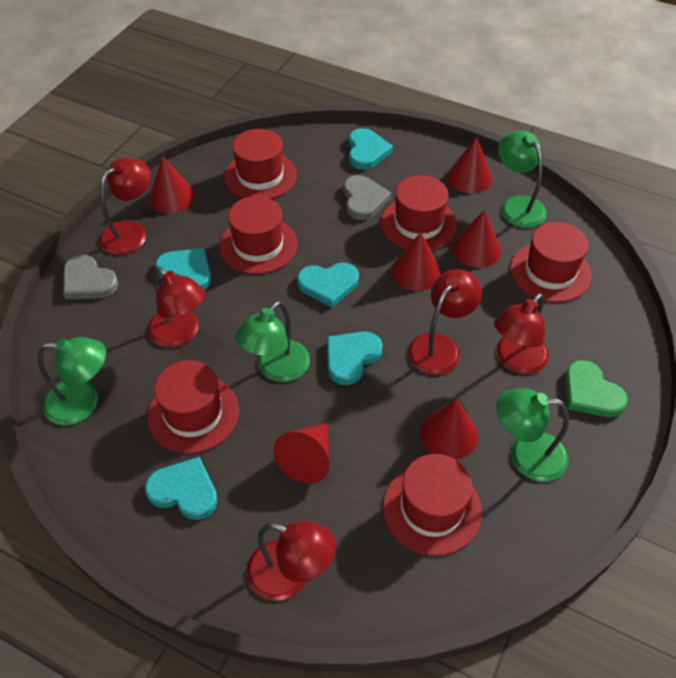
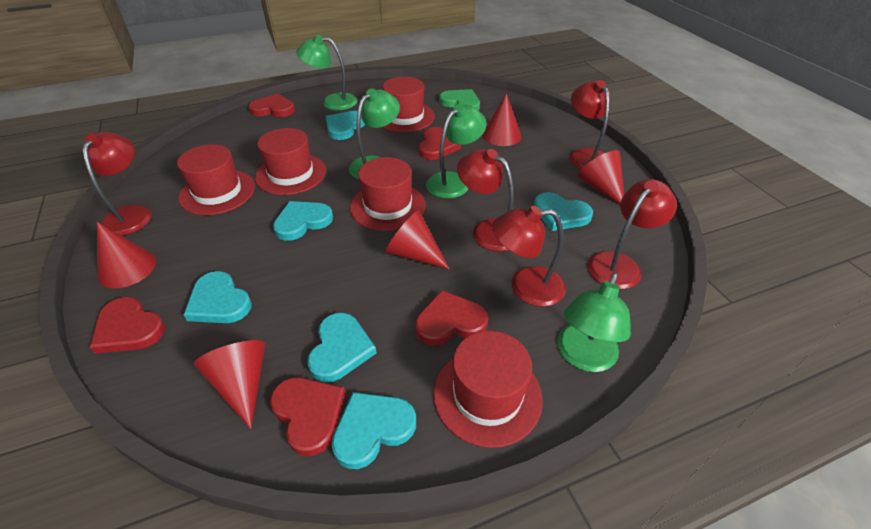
grey heart: 2 -> 0
red cone: 6 -> 5
red hat: 6 -> 5
red heart: 0 -> 5
turquoise heart: 5 -> 6

